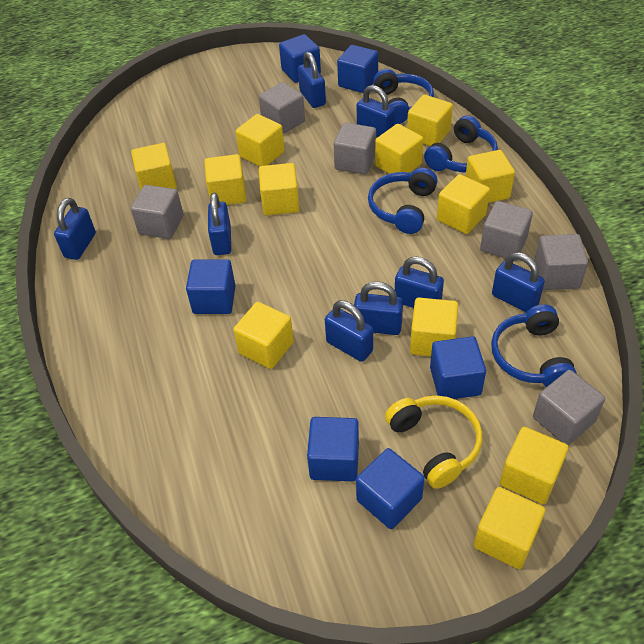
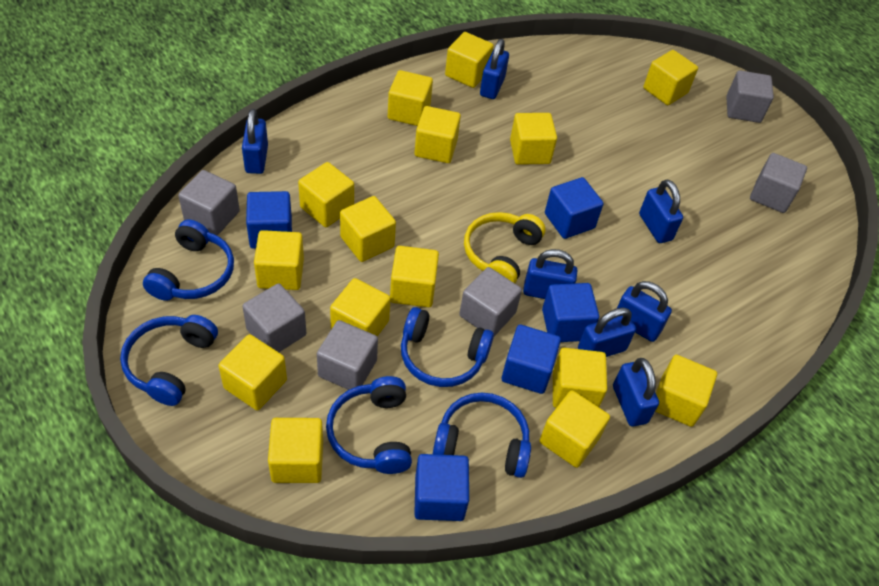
blue cube: 6 -> 5
blue headphones: 4 -> 5
blue padlock: 8 -> 7
yellow cube: 12 -> 15

